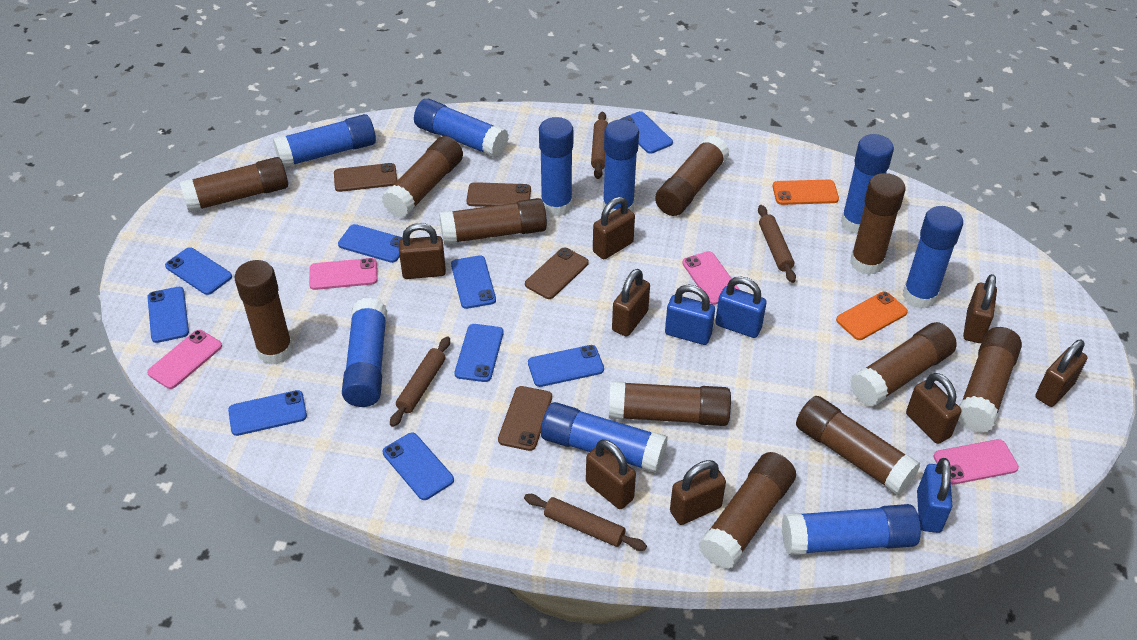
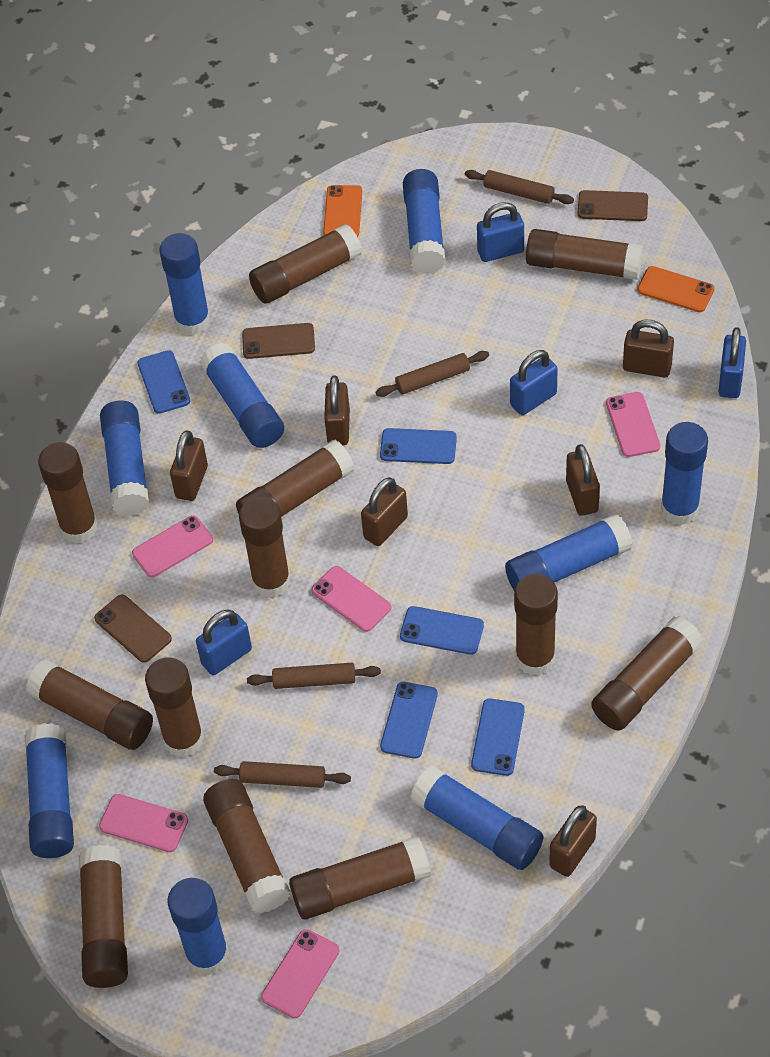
blue padlock: 3 -> 4
blue phone: 9 -> 5
brown glue stick: 11 -> 12
brown padlock: 8 -> 6
brown phone: 4 -> 3
pink phone: 4 -> 5

